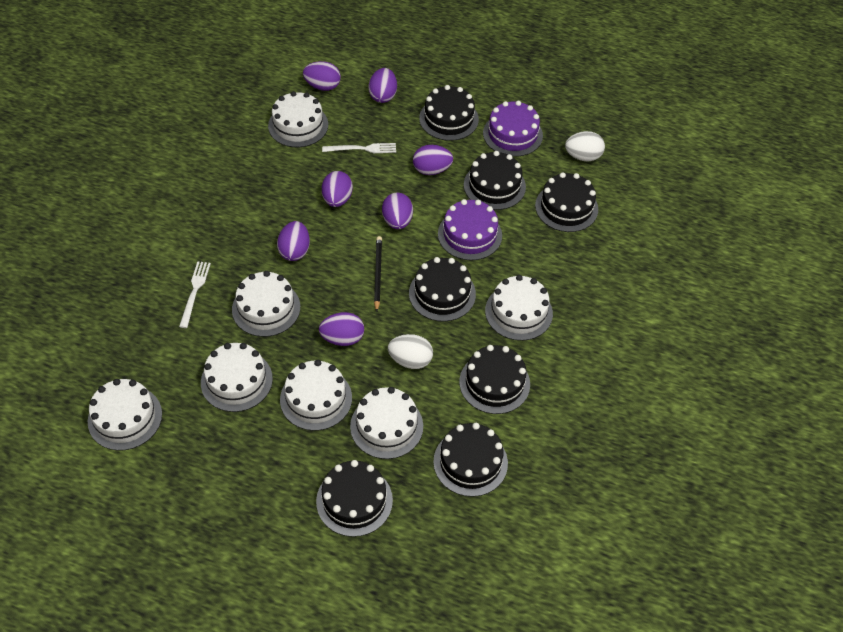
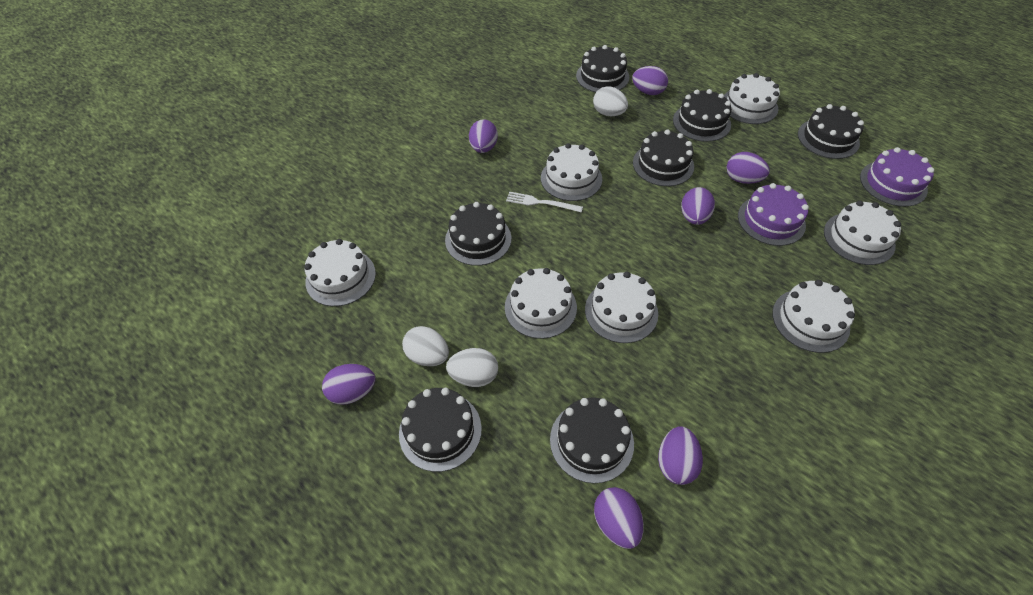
black pencil: 1 -> 0
white egg: 2 -> 3
white fork: 2 -> 1

